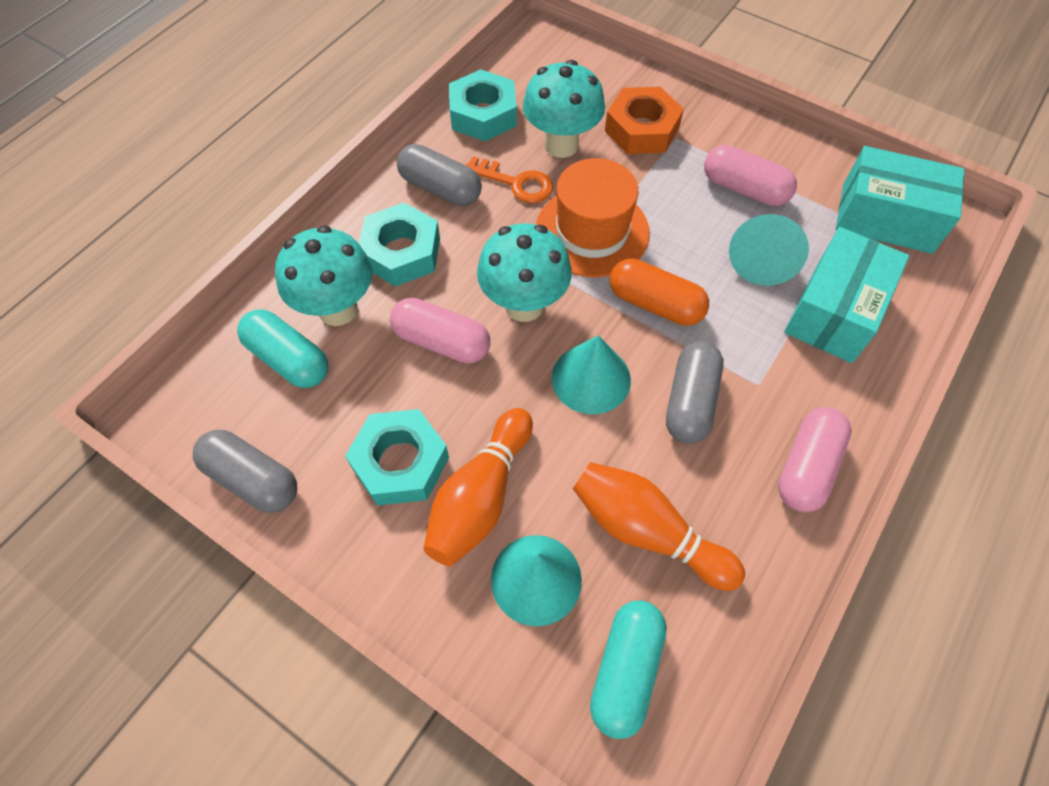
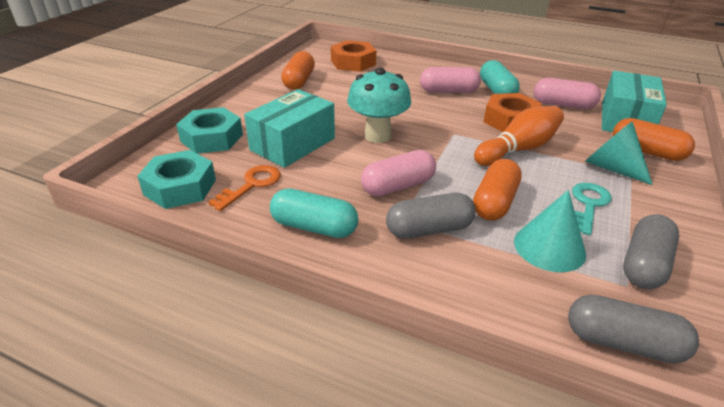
orange bowling pin: 2 -> 1
orange capsule: 1 -> 3
orange hat: 1 -> 0
orange nut: 1 -> 2
turquoise cone: 3 -> 2
turquoise key: 0 -> 1
turquoise mushroom: 3 -> 1
turquoise nut: 3 -> 2

